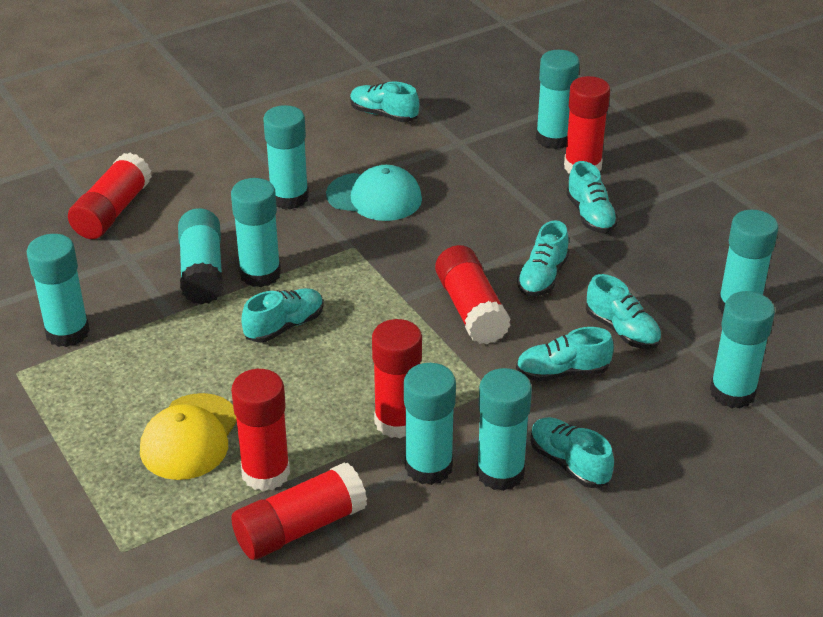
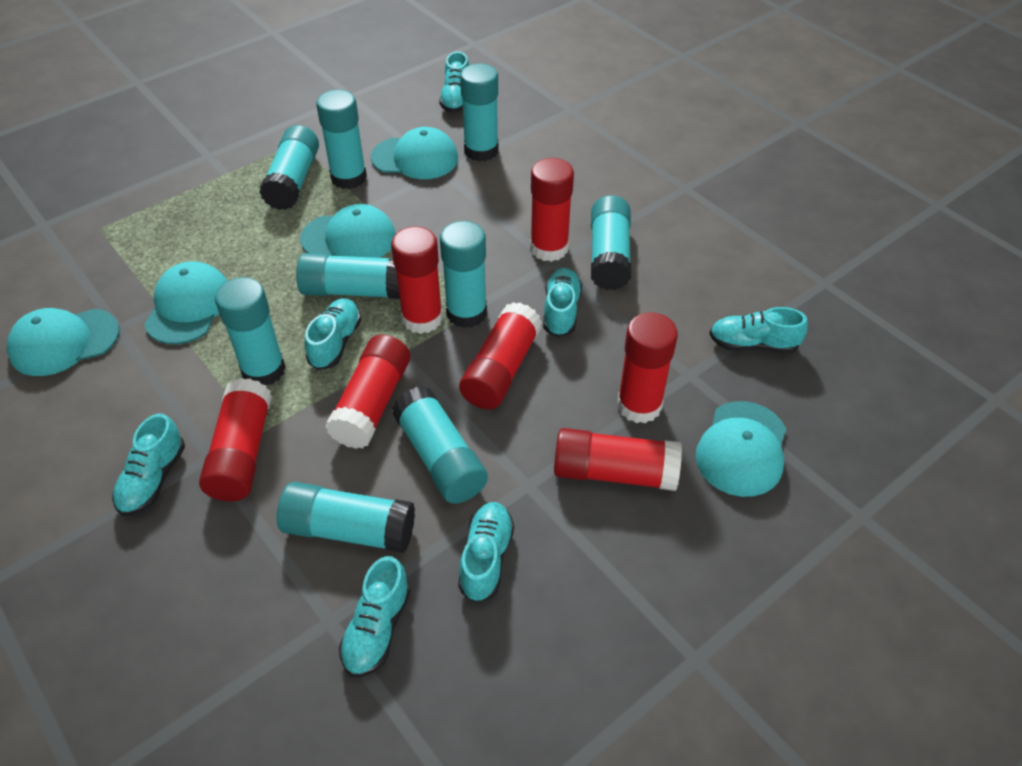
red glue stick: 6 -> 7
turquoise cap: 1 -> 5
yellow cap: 1 -> 0

